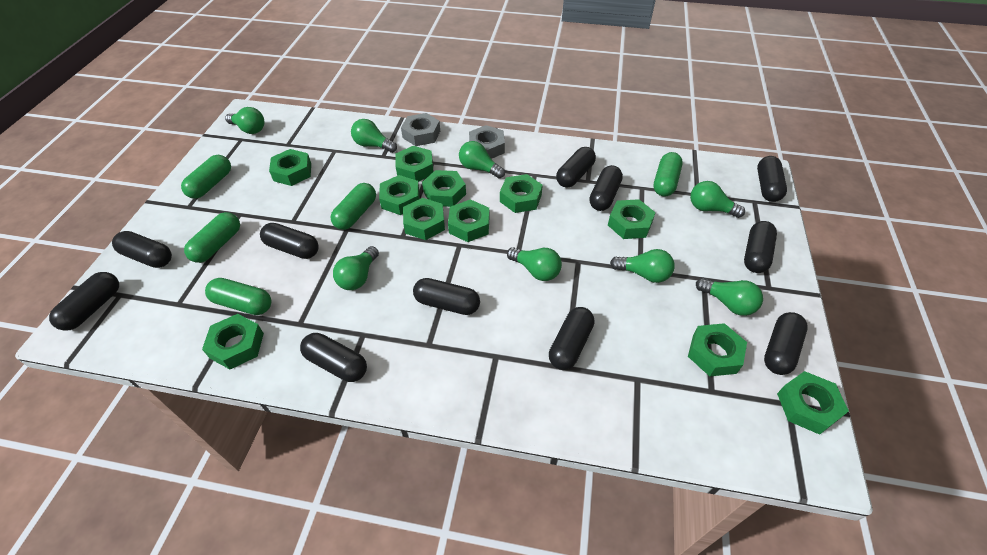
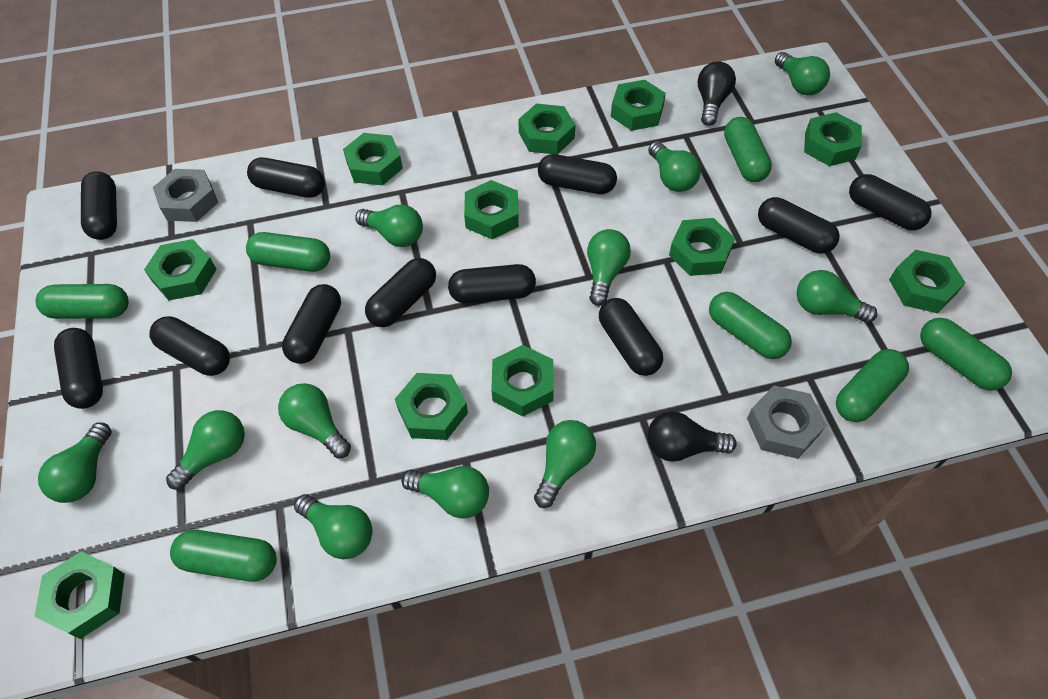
black light bulb: 0 -> 2
green capsule: 5 -> 7
green light bulb: 8 -> 11

